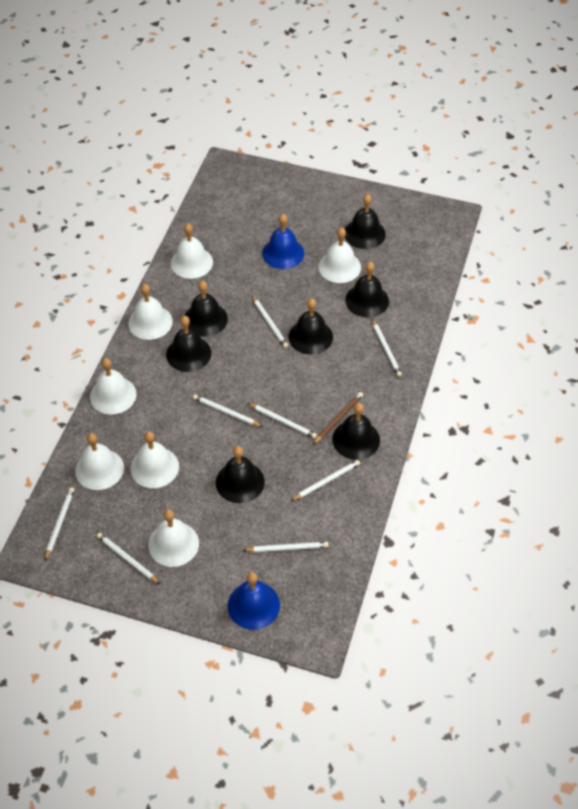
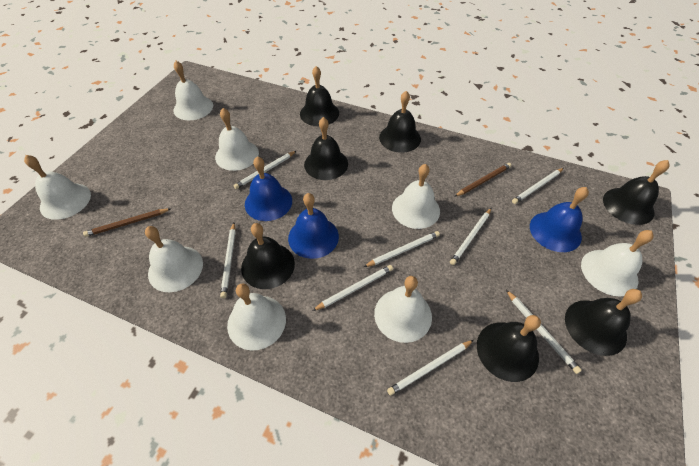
blue bell: 2 -> 3
brown pencil: 1 -> 2
white bell: 7 -> 8

